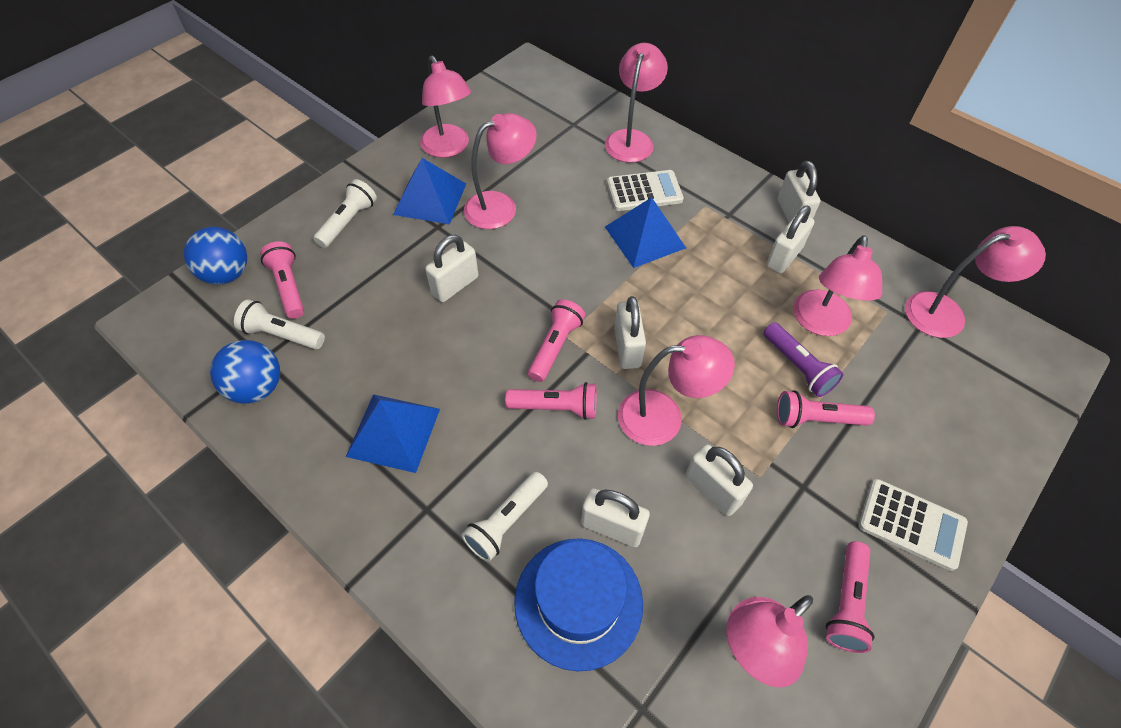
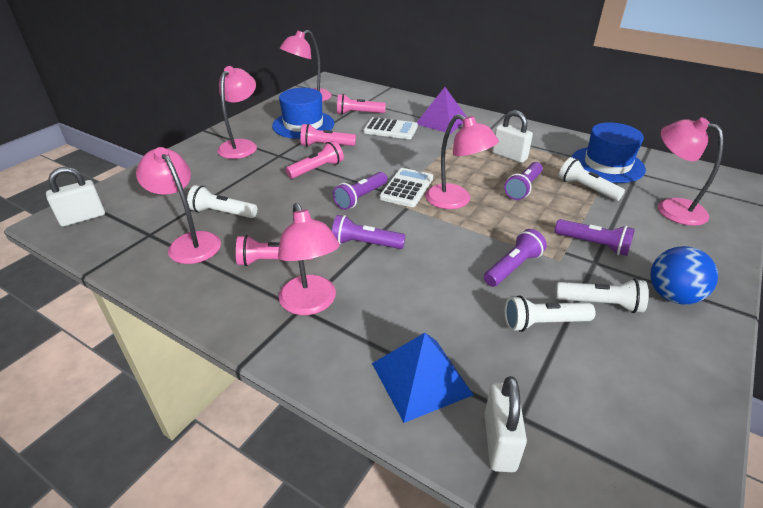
blue ball: 2 -> 1
blue hat: 1 -> 2
blue pyramid: 3 -> 1
pink flashlight: 5 -> 4
pink lamp: 7 -> 6
purple flashlight: 1 -> 5
purple pyramid: 0 -> 1
white flashlight: 3 -> 4
white padlock: 6 -> 3

